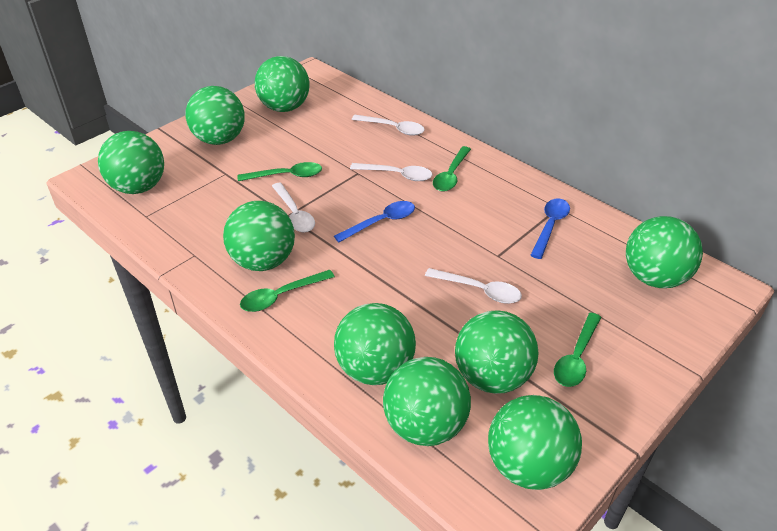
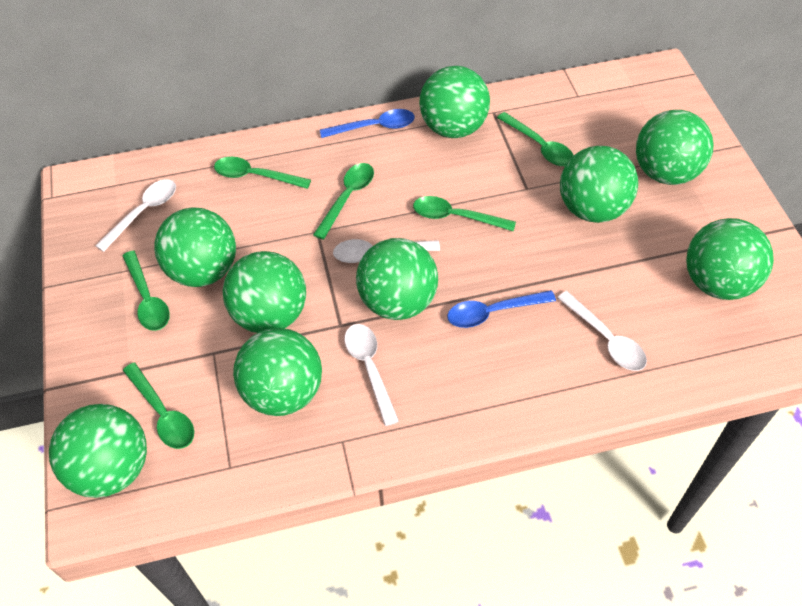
green spoon: 4 -> 6

